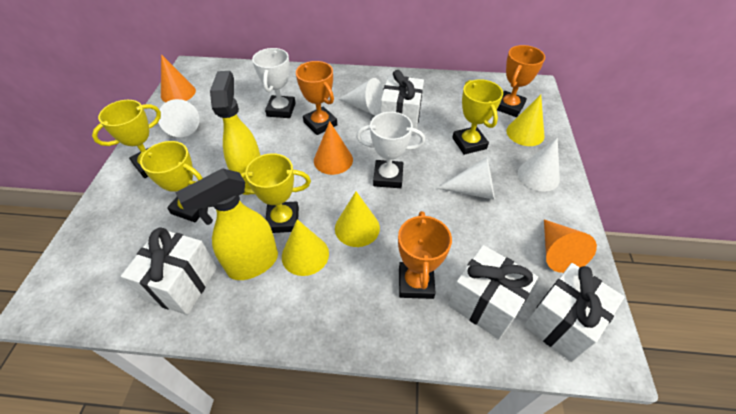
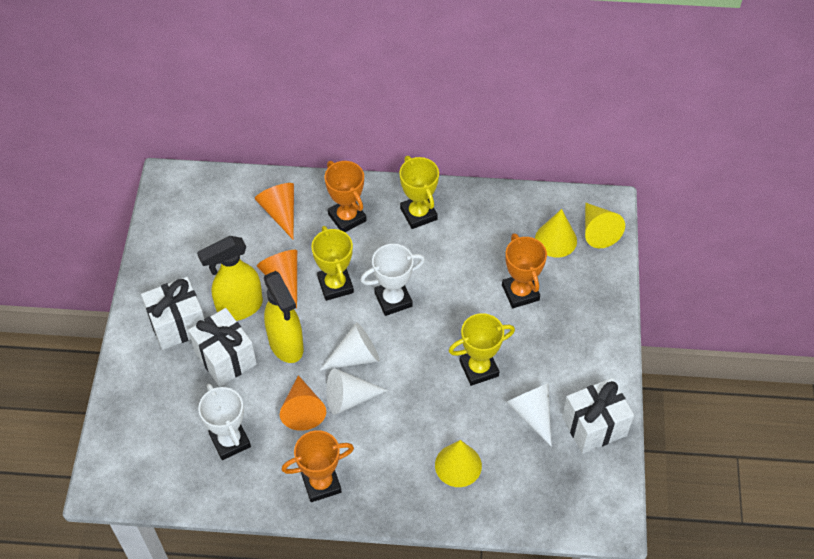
white cone: 4 -> 3
white gift: 4 -> 3
yellow trophy: 4 -> 3

